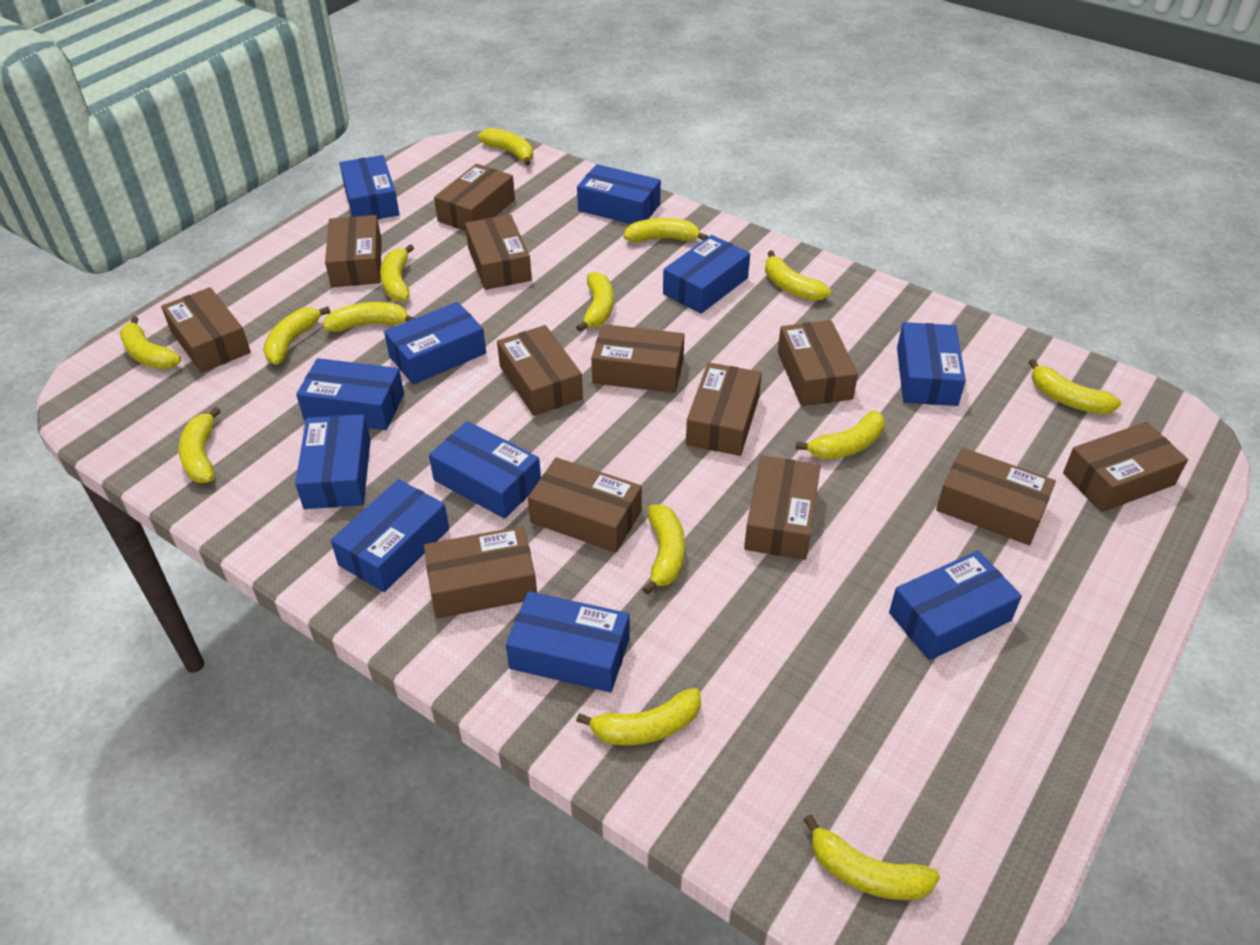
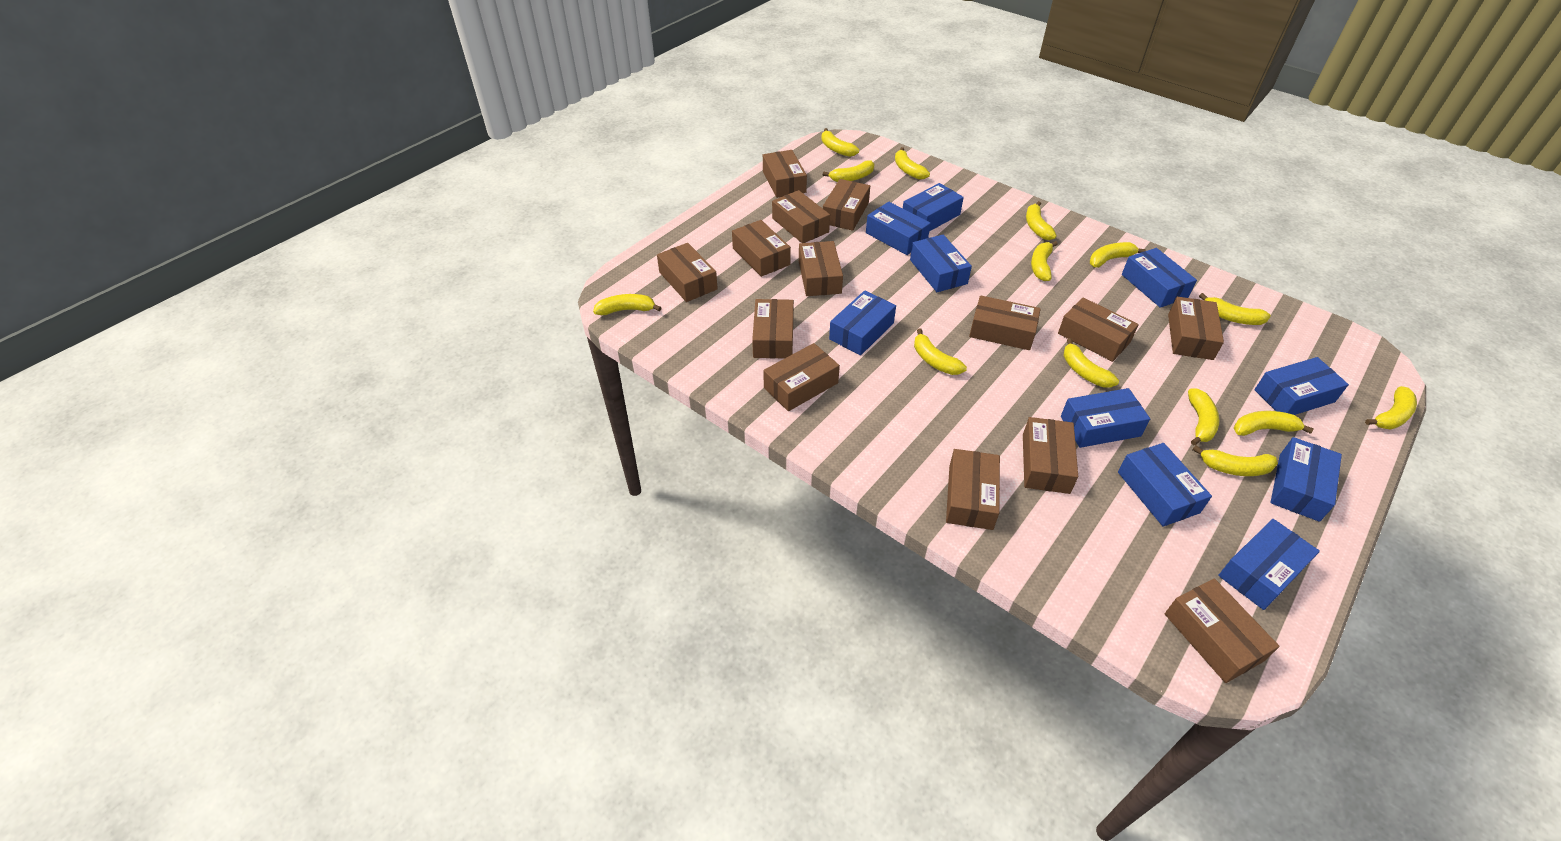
blue box: 11 -> 10
brown box: 13 -> 14

